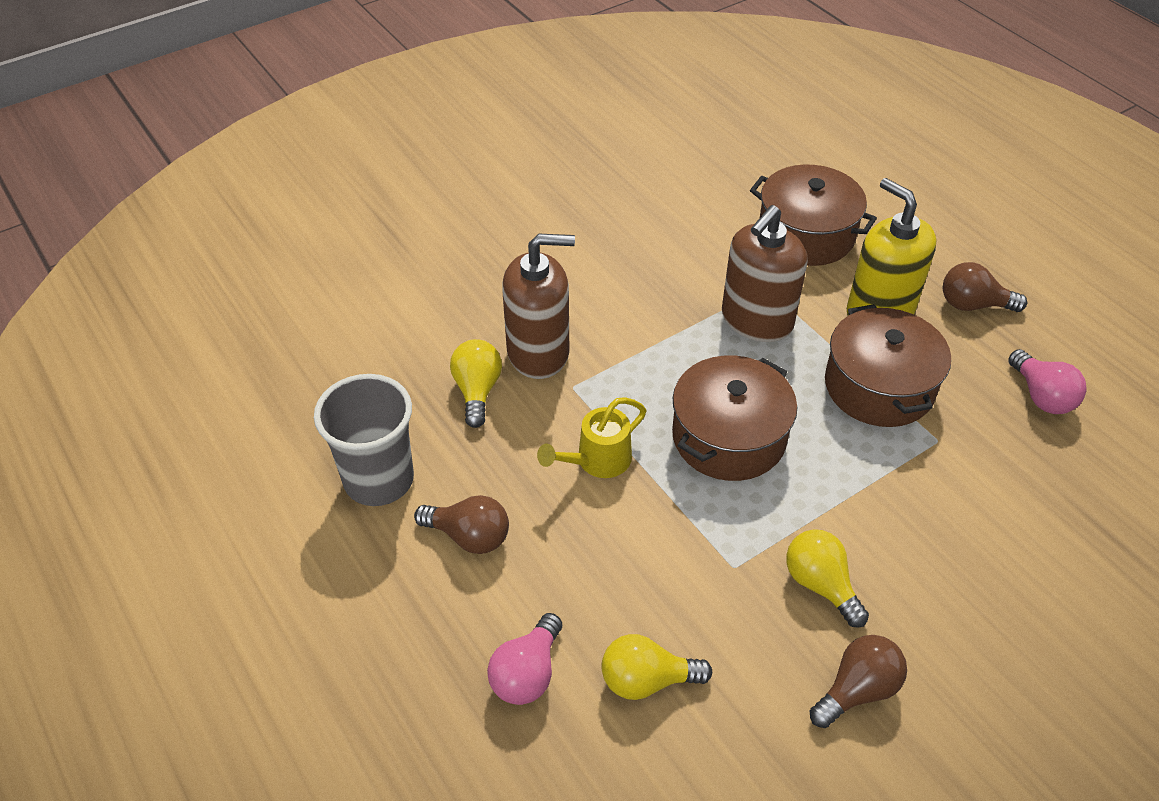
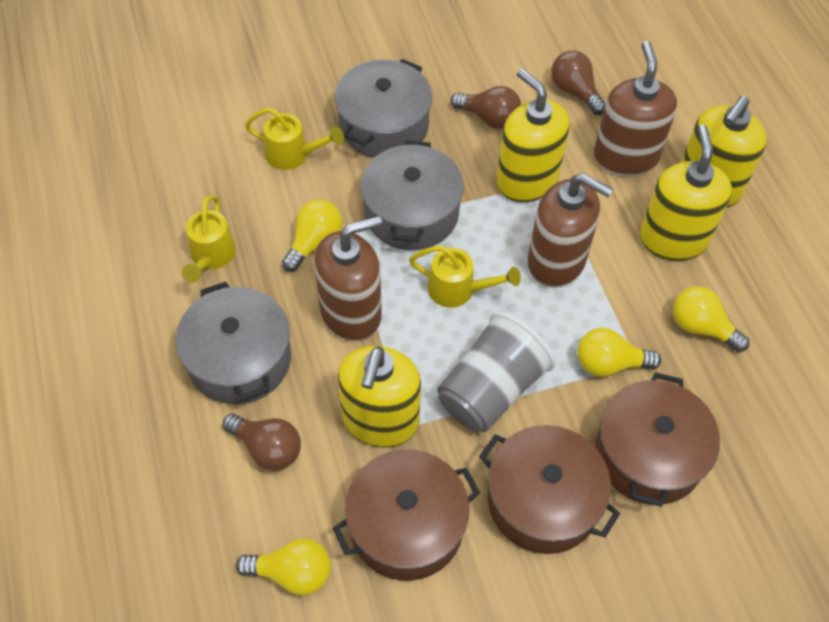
brown soap dispenser: 2 -> 3
grey pot: 0 -> 3
pink light bulb: 2 -> 0
yellow light bulb: 3 -> 4
yellow soap dispenser: 1 -> 4
yellow watering can: 1 -> 3

